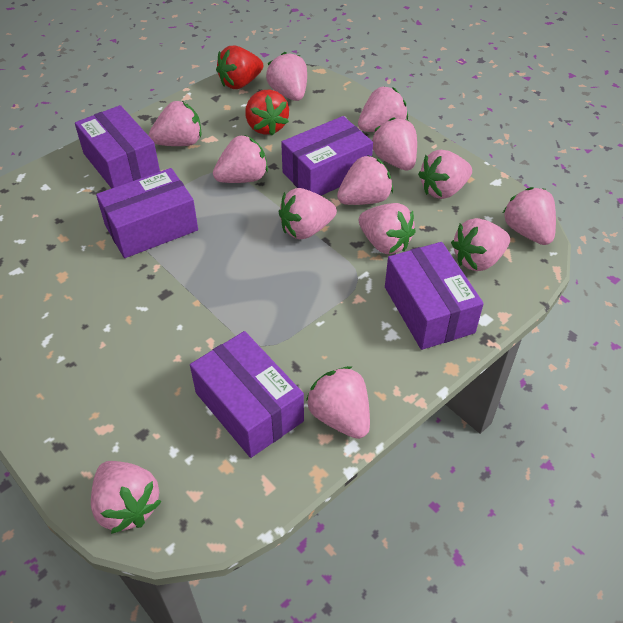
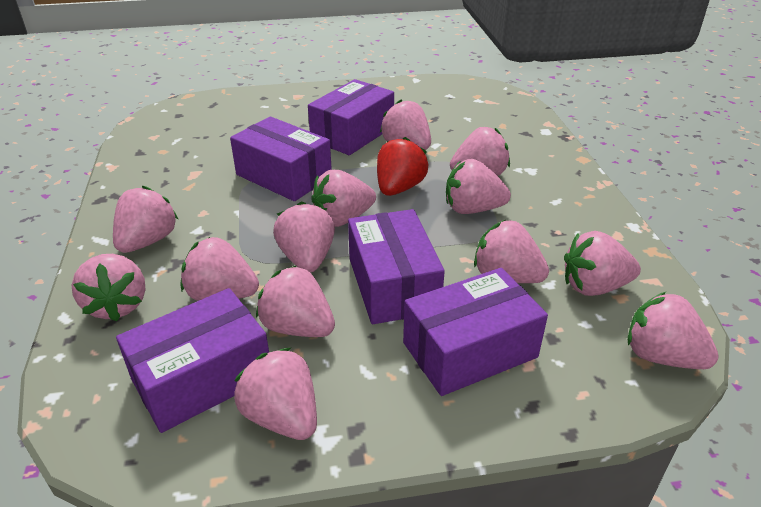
red strawberry: 2 -> 1

